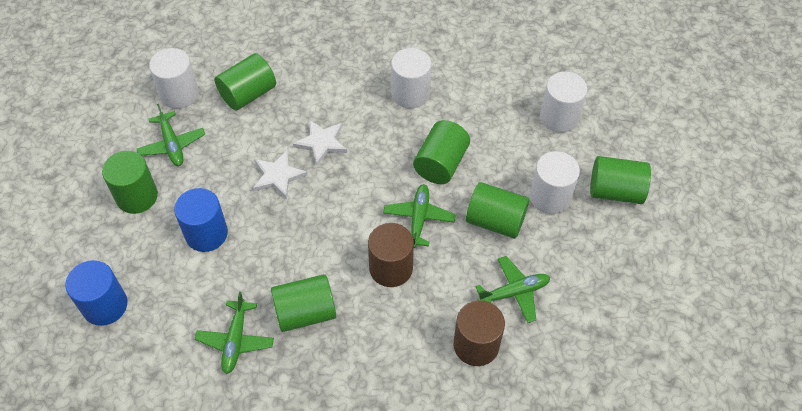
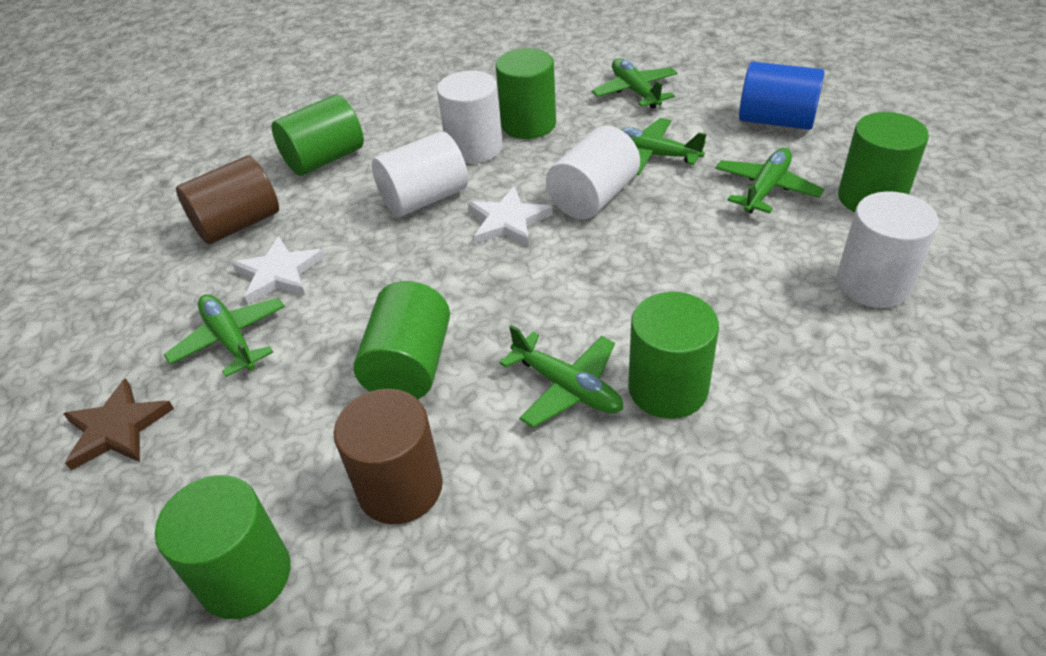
blue cylinder: 2 -> 1
brown star: 0 -> 1
green plane: 4 -> 5

